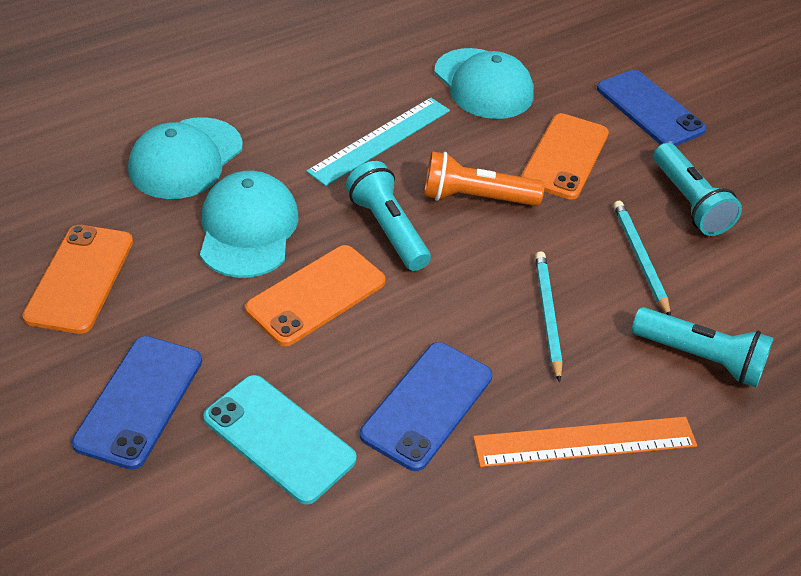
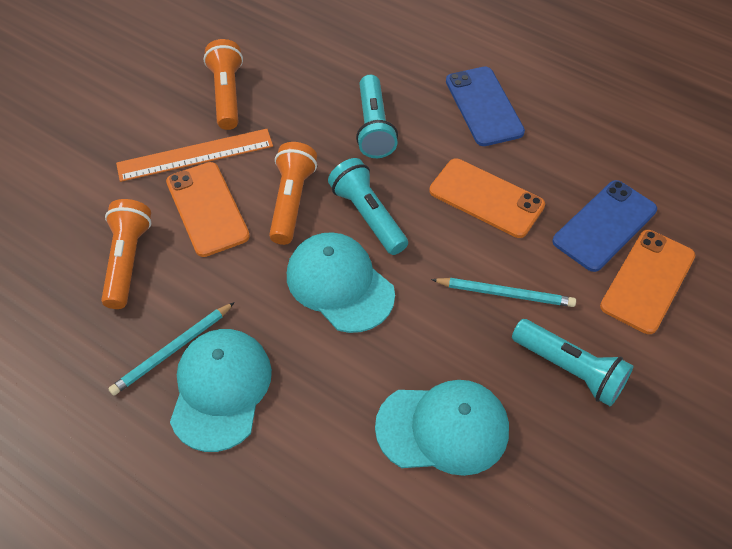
blue phone: 3 -> 2
orange flashlight: 1 -> 3
turquoise phone: 1 -> 0
turquoise ruler: 1 -> 0

